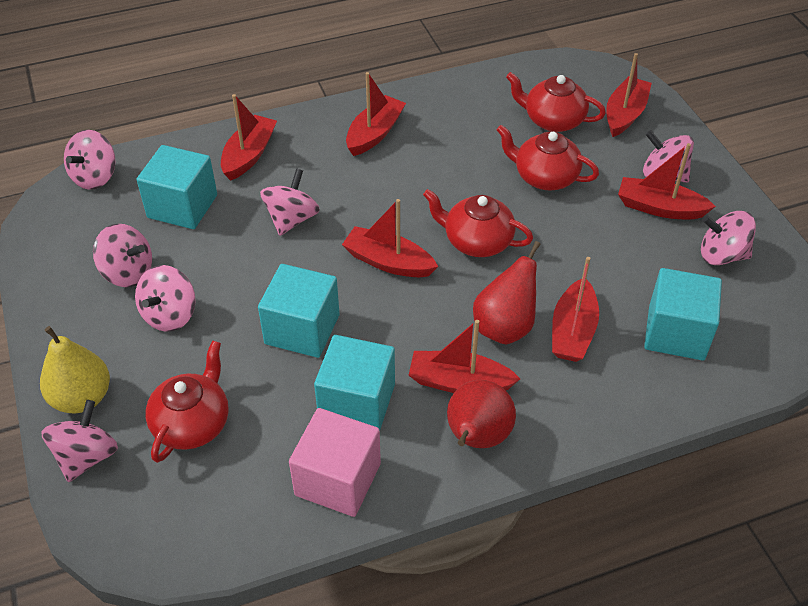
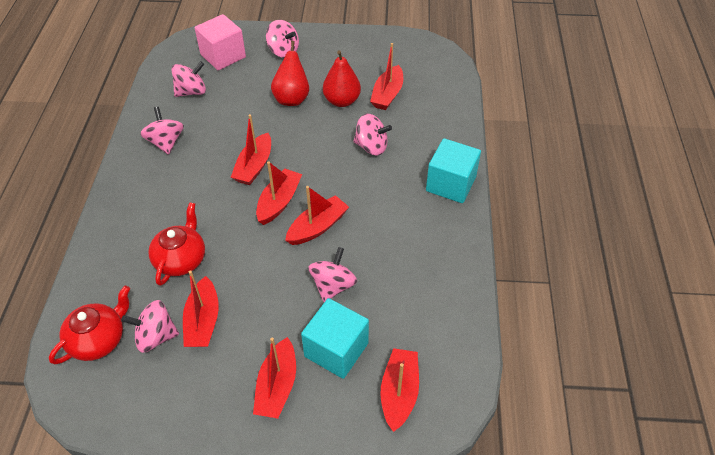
pink spinning top: 7 -> 6
red teapot: 4 -> 2
turquoise cube: 4 -> 2
yellow pear: 1 -> 0

